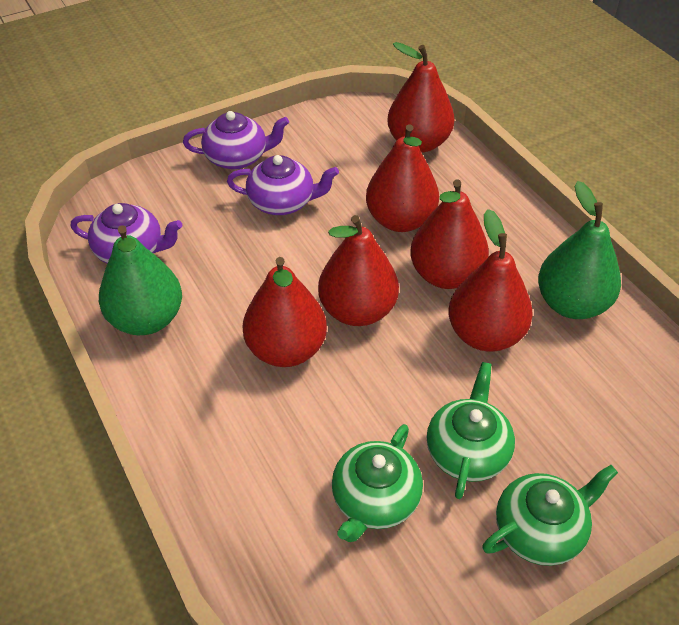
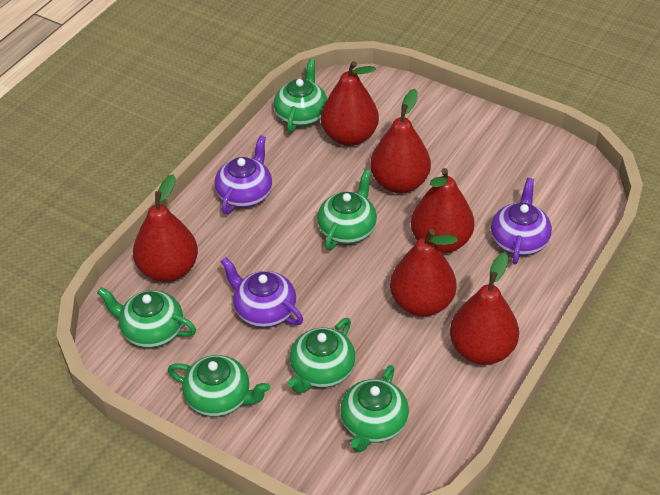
green pear: 2 -> 0
green teapot: 3 -> 6

